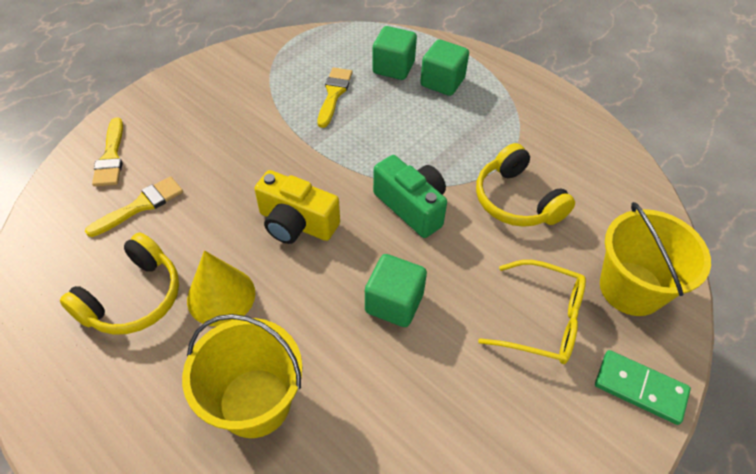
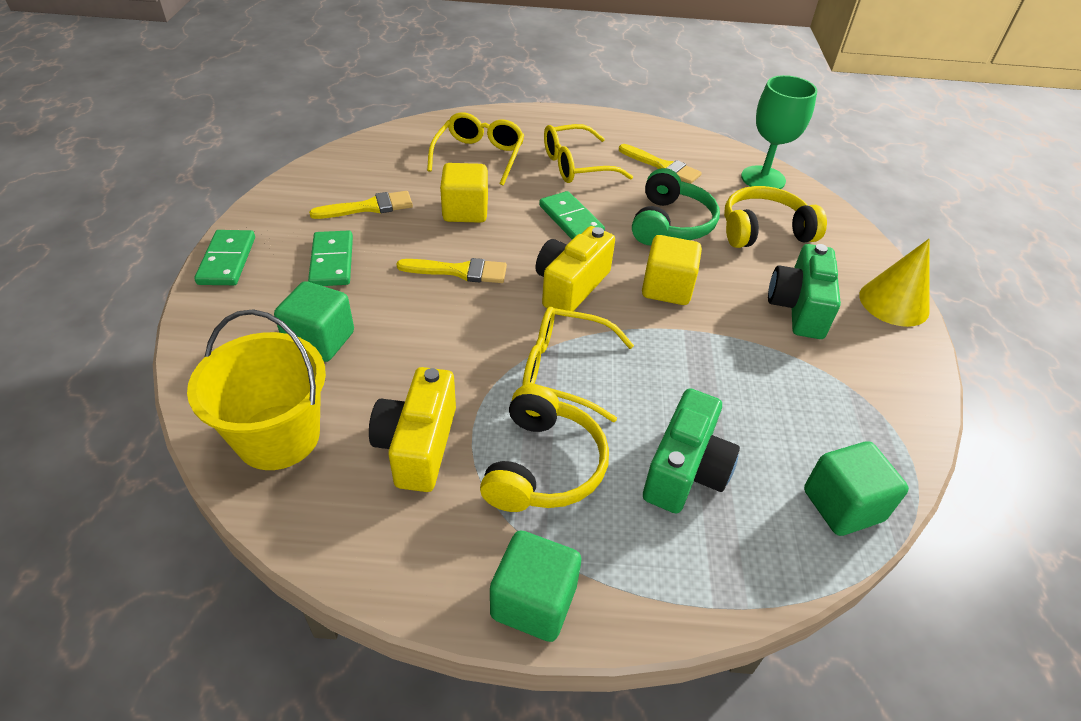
green camera: 1 -> 2
green domino: 1 -> 3
green goblet: 0 -> 1
green headphones: 0 -> 1
yellow bucket: 2 -> 1
yellow camera: 1 -> 2
yellow cube: 0 -> 2
yellow glasses: 1 -> 3

